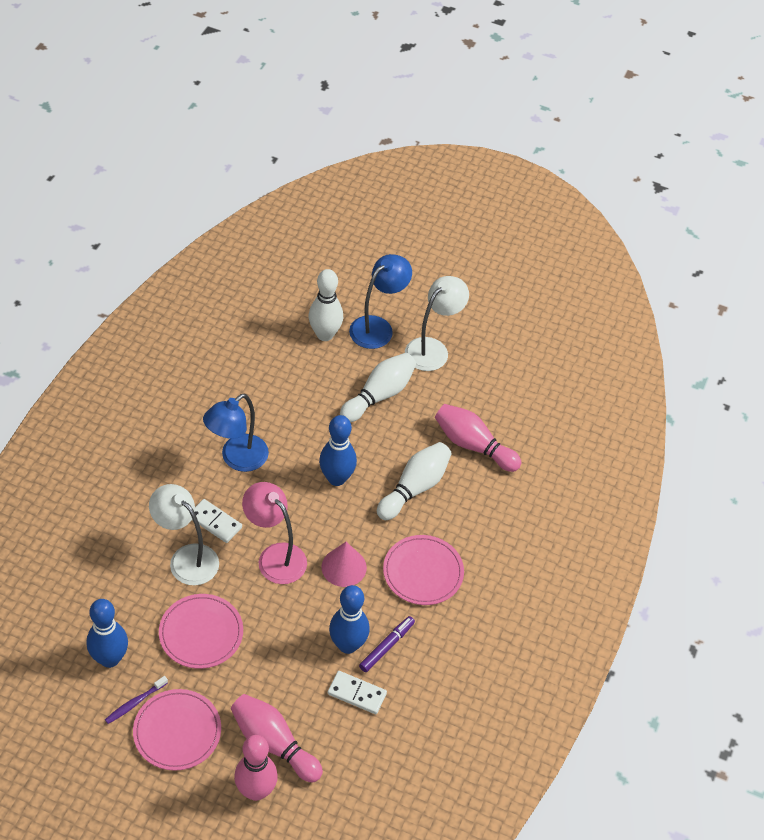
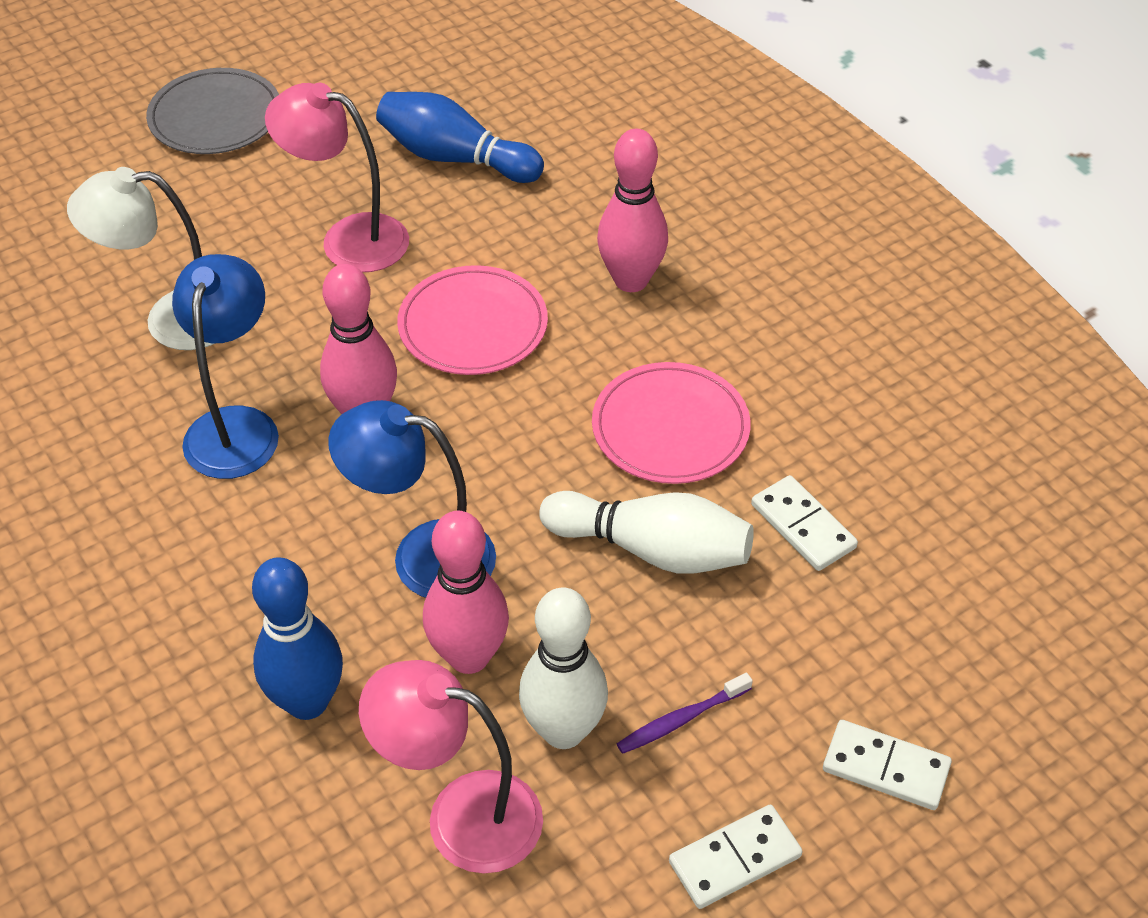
blue bowling pin: 3 -> 2
grey plate: 0 -> 1
pink cone: 1 -> 0
pink lamp: 1 -> 2
pink plate: 3 -> 2
purple marker: 1 -> 0
white bowling pin: 3 -> 2
white domino: 2 -> 3
white lamp: 2 -> 1

